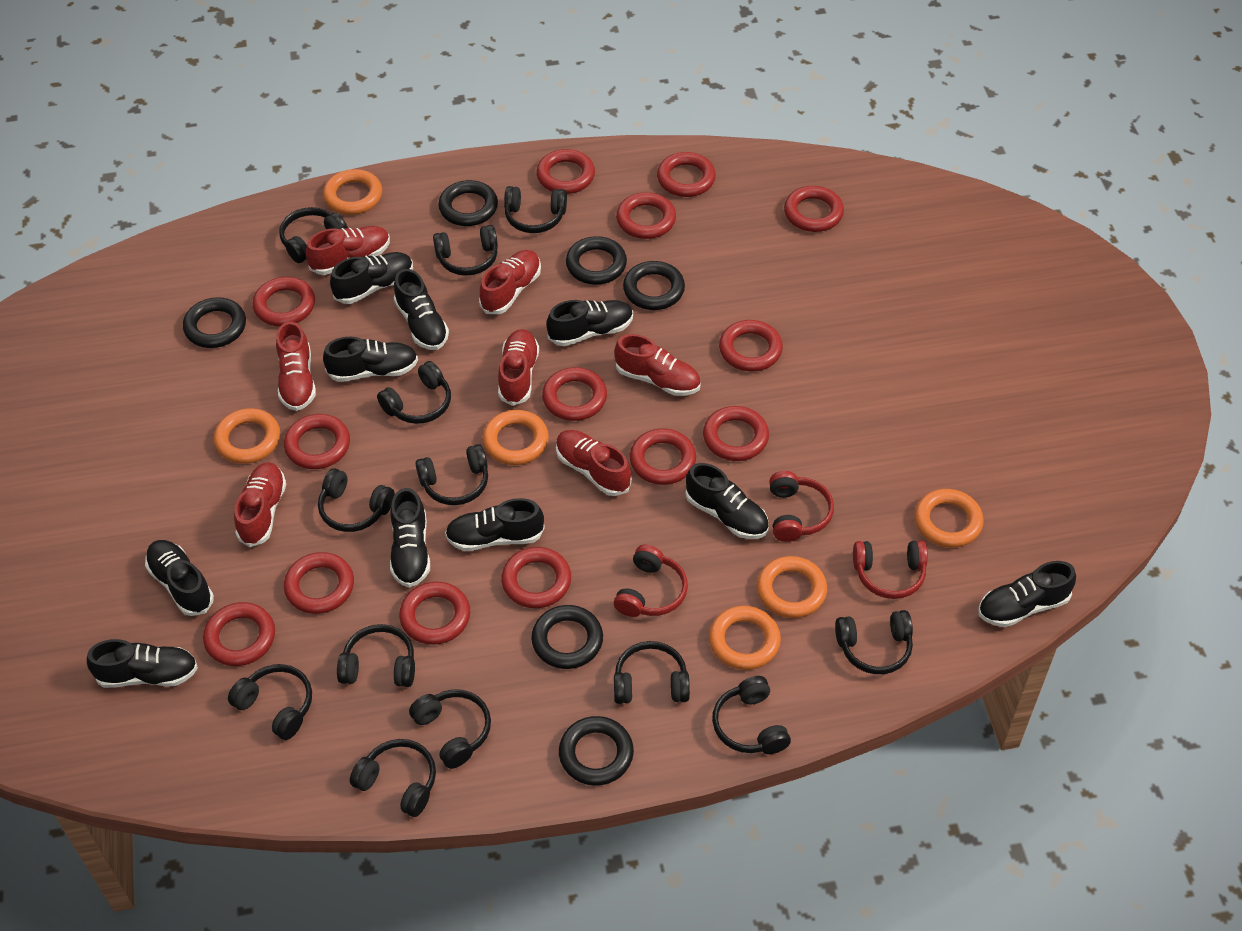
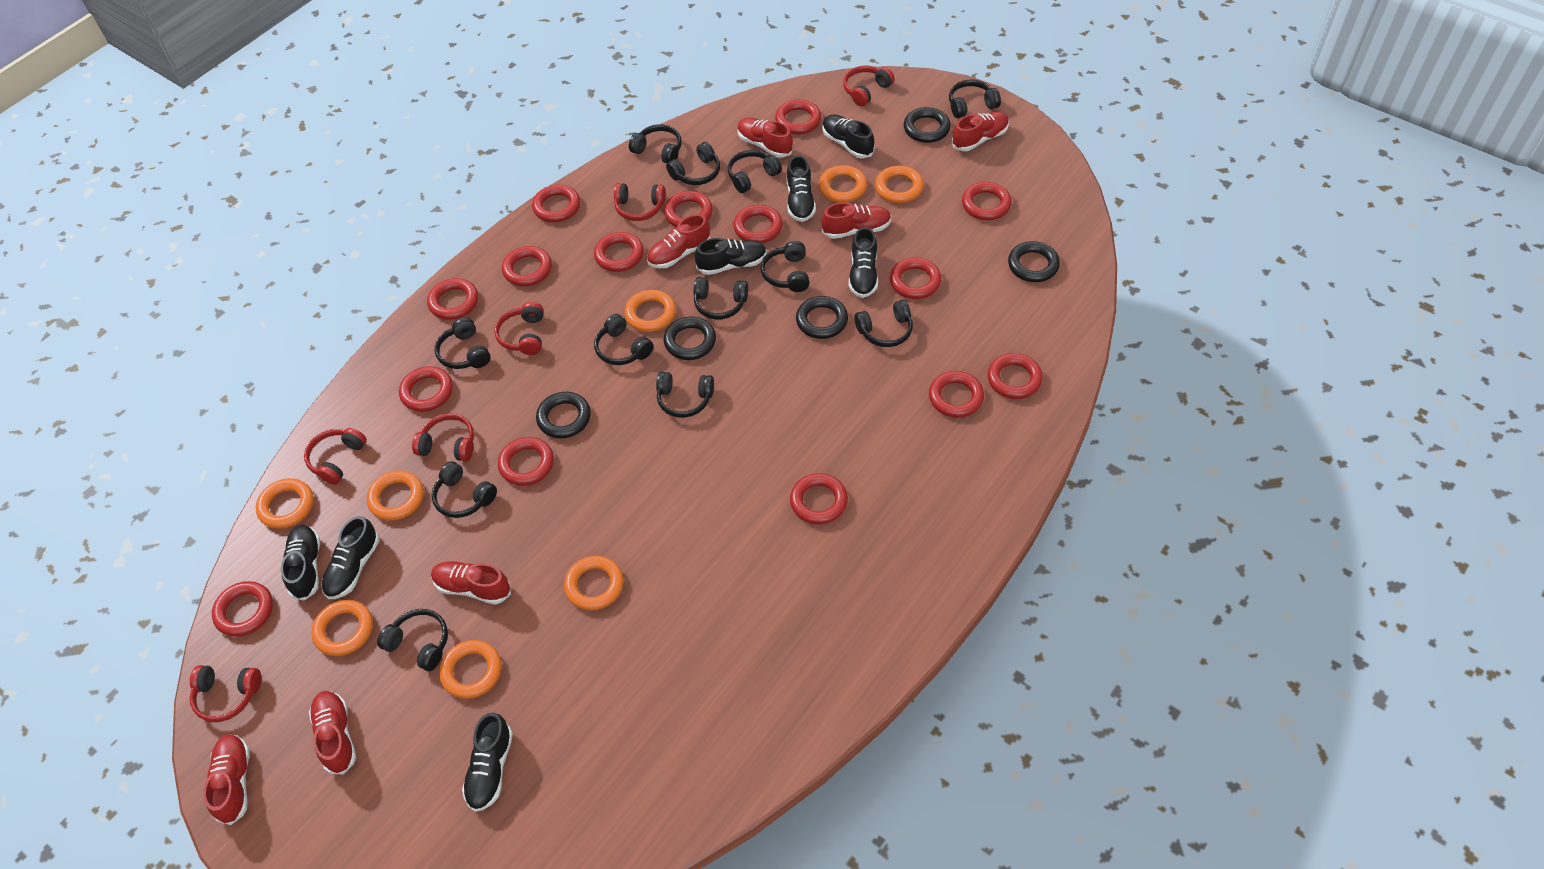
black headphones: 13 -> 12
black ring: 6 -> 5
black shoe: 10 -> 7
orange ring: 6 -> 8
red headphones: 3 -> 6
red ring: 14 -> 15

